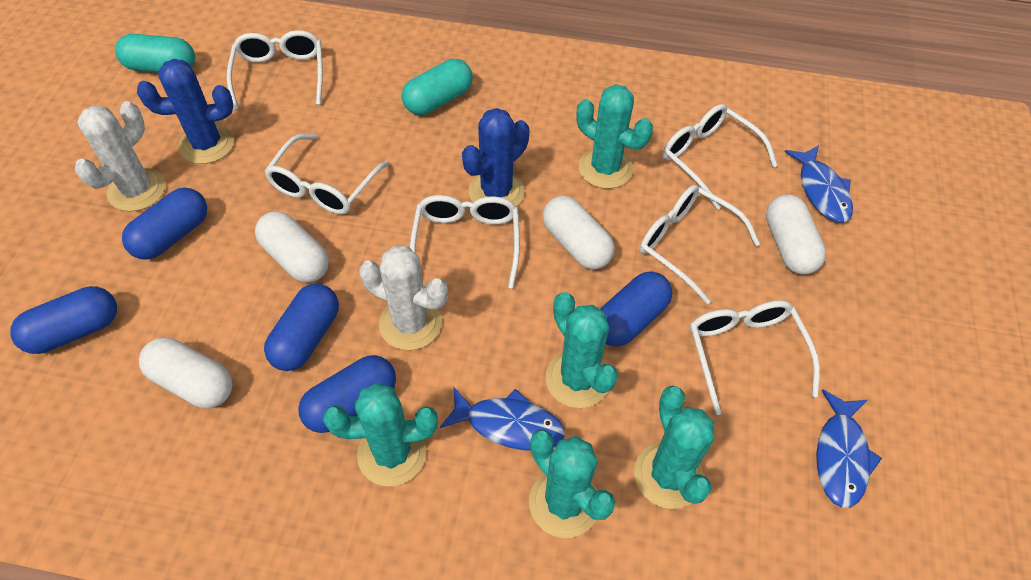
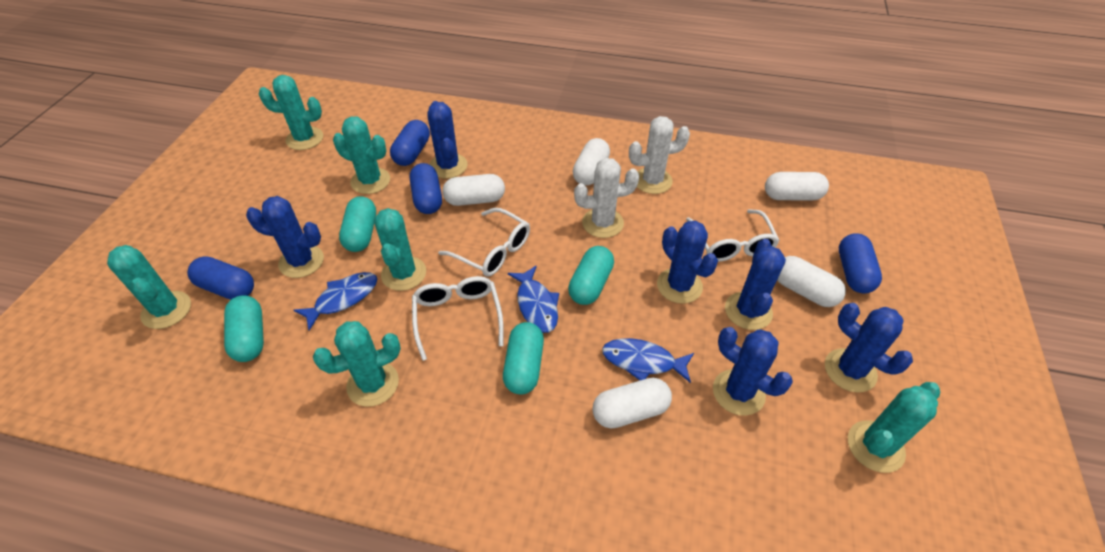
blue cactus: 2 -> 6
blue capsule: 5 -> 4
turquoise cactus: 5 -> 6
turquoise capsule: 2 -> 4
white capsule: 4 -> 5
white glasses: 6 -> 3

